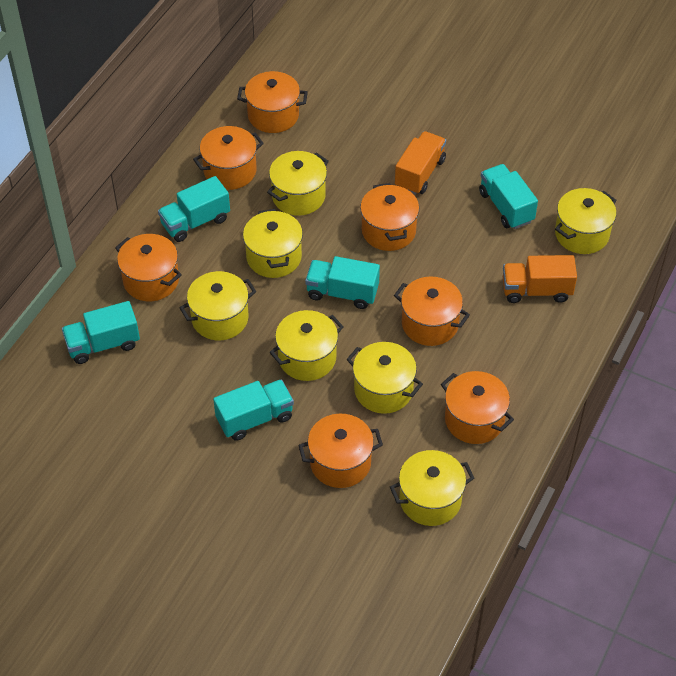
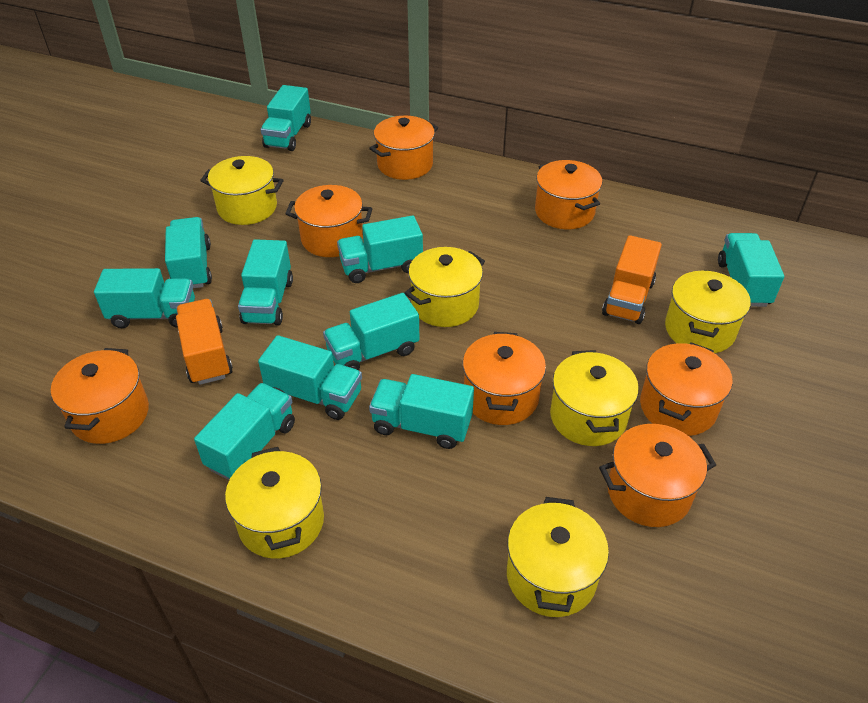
turquoise truck: 5 -> 10
yellow pot: 7 -> 6

